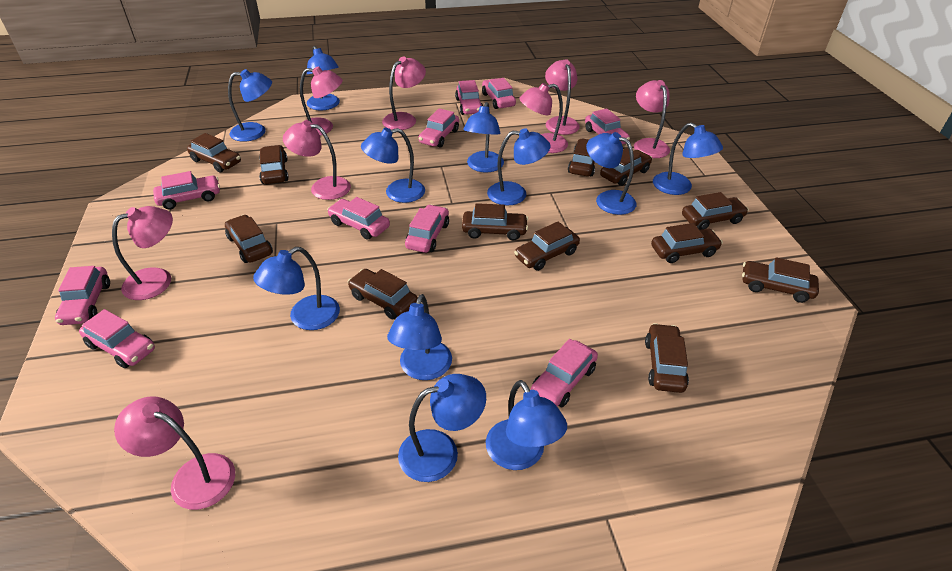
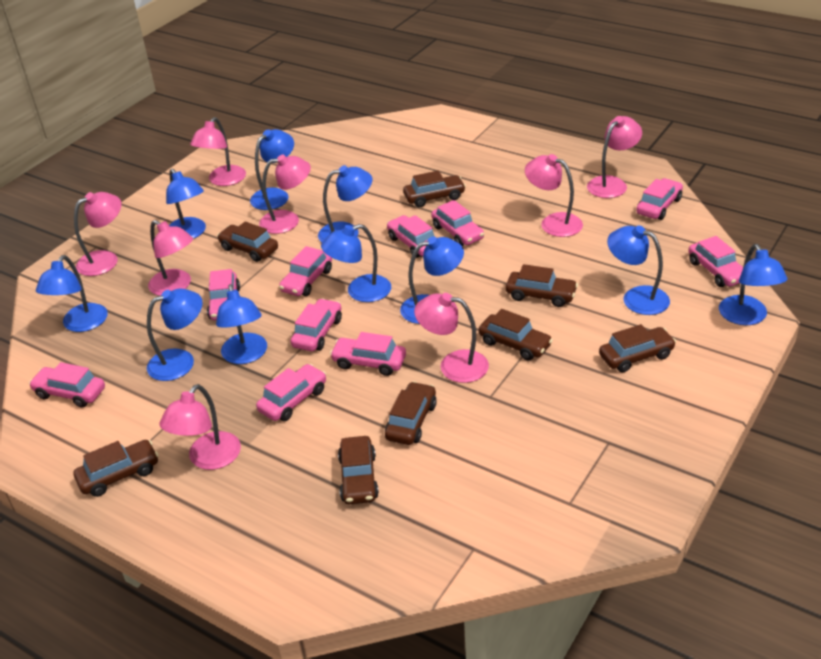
blue lamp: 11 -> 10
brown car: 12 -> 8

